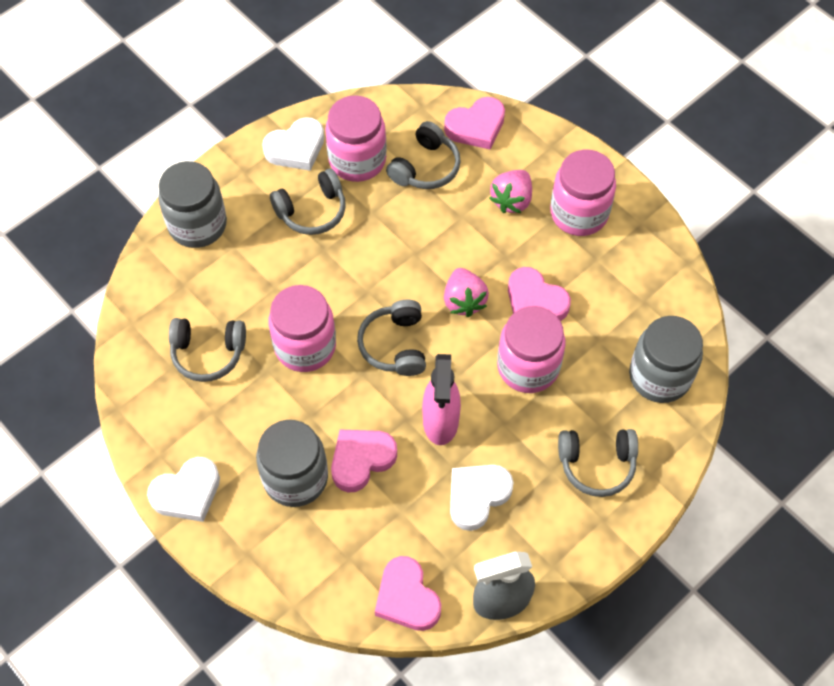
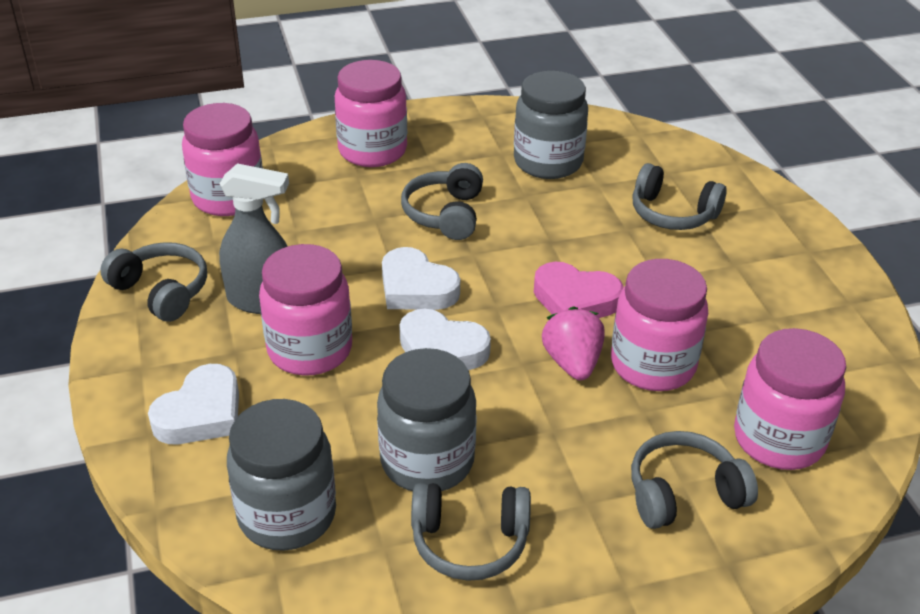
pink heart: 4 -> 1
pink jar: 4 -> 5
pink spray bottle: 1 -> 0
pink strawberry: 2 -> 1

